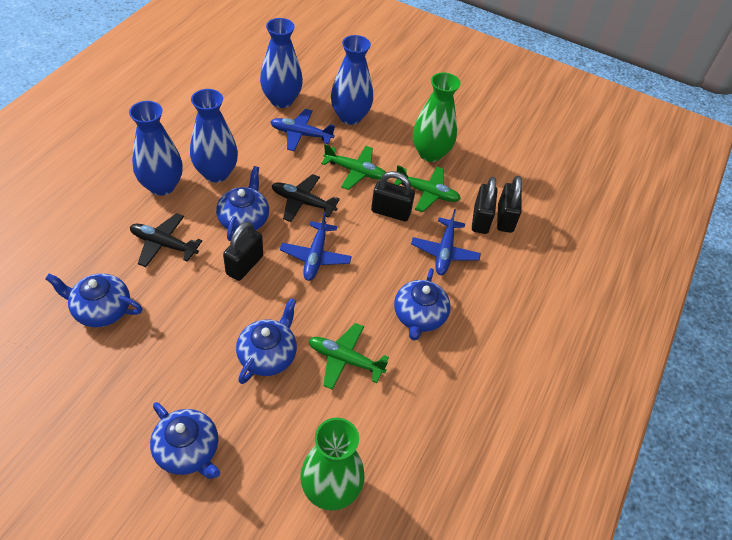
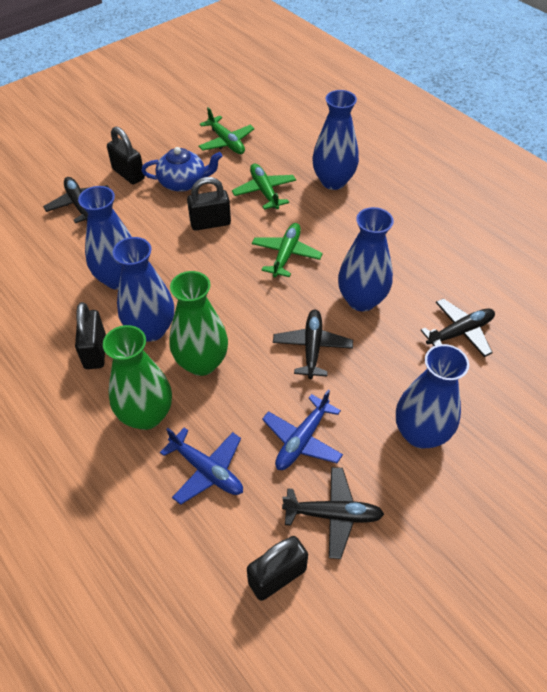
black plane: 2 -> 4
blue plane: 3 -> 2
blue teapot: 5 -> 1
blue vase: 4 -> 5

